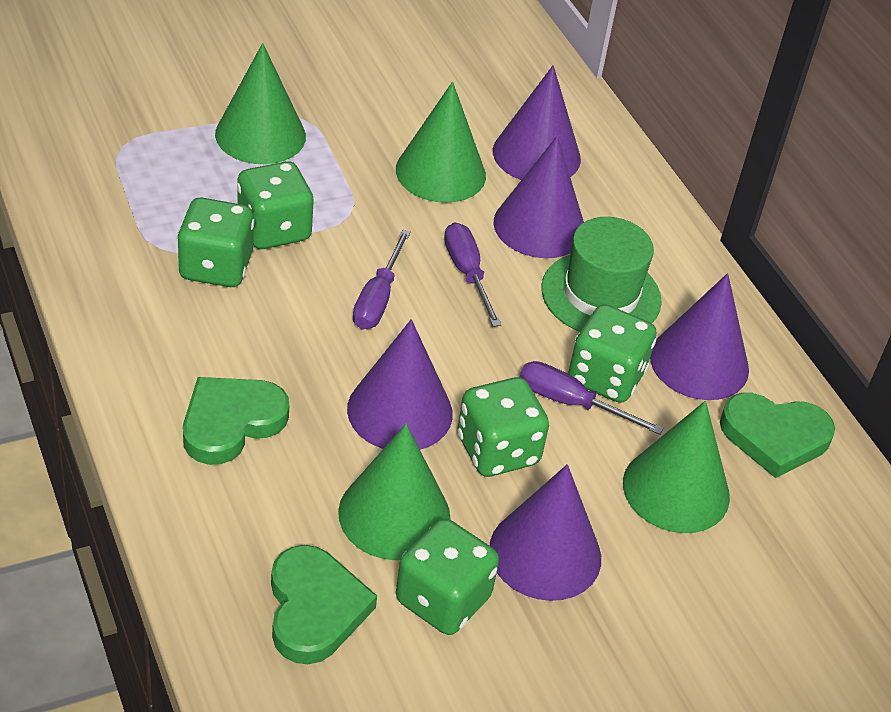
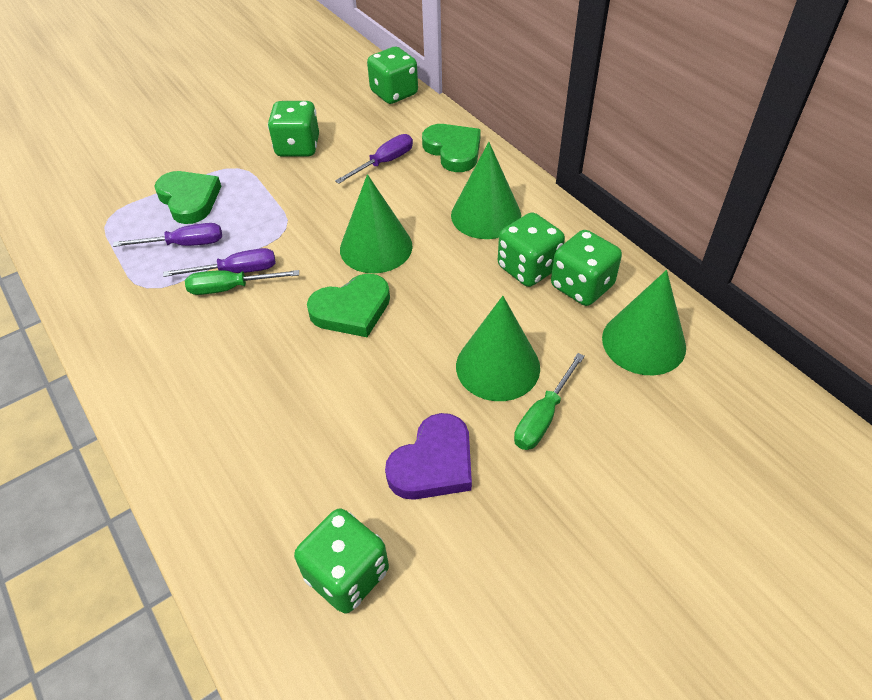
green hat: 1 -> 0
green screwdriver: 0 -> 2
purple cone: 5 -> 0
purple heart: 0 -> 1

